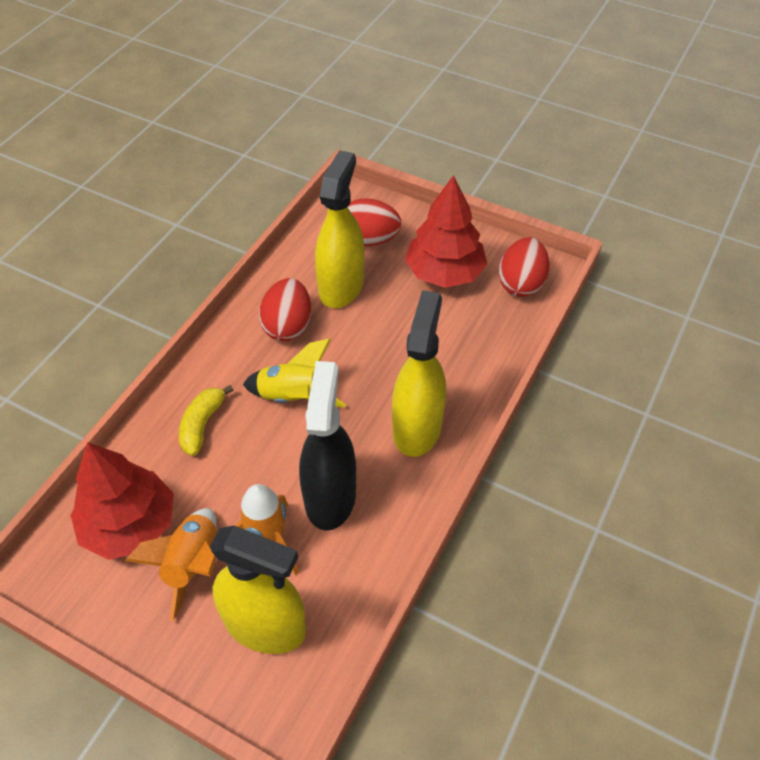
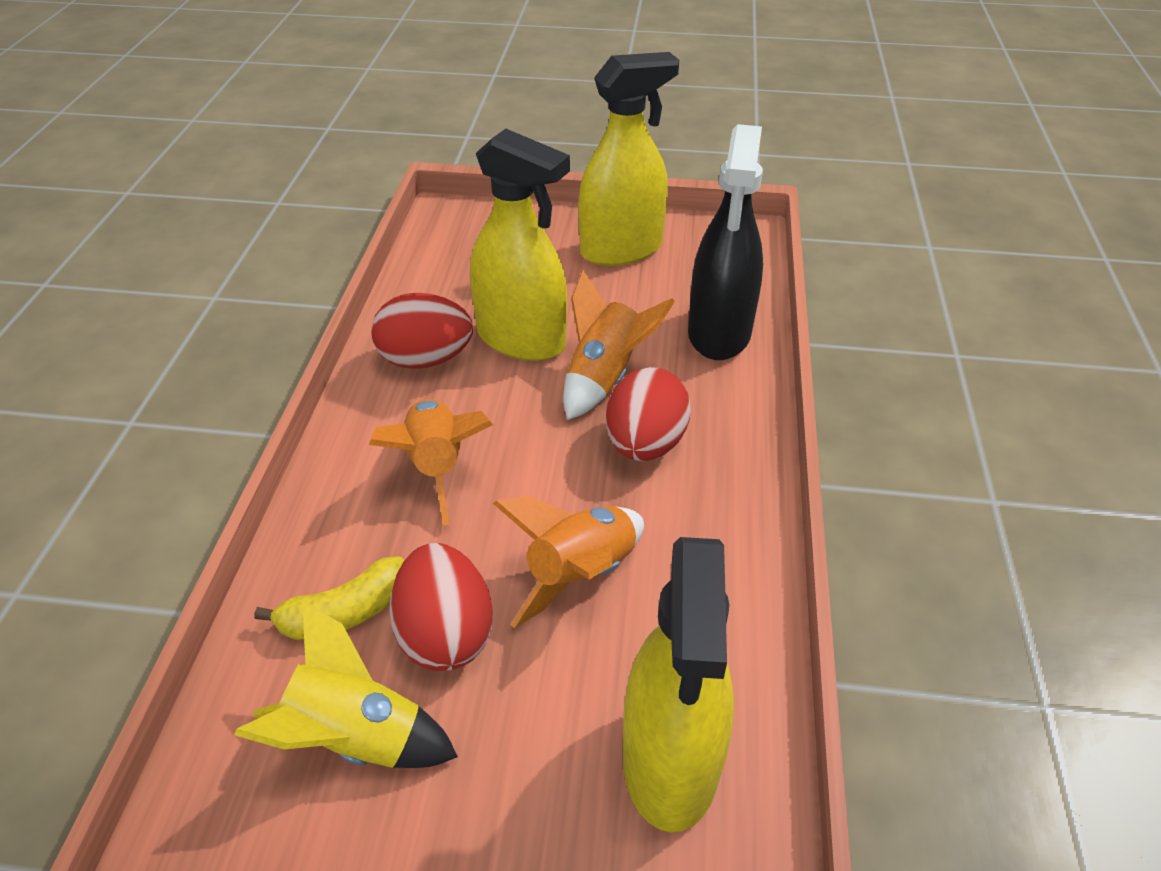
orange rocket: 2 -> 3
red tree: 2 -> 0

